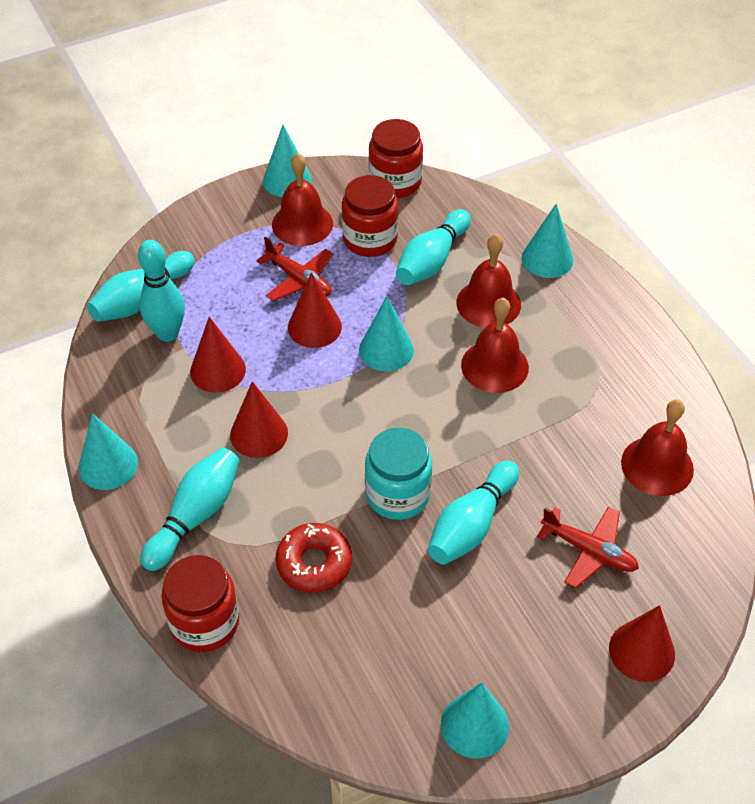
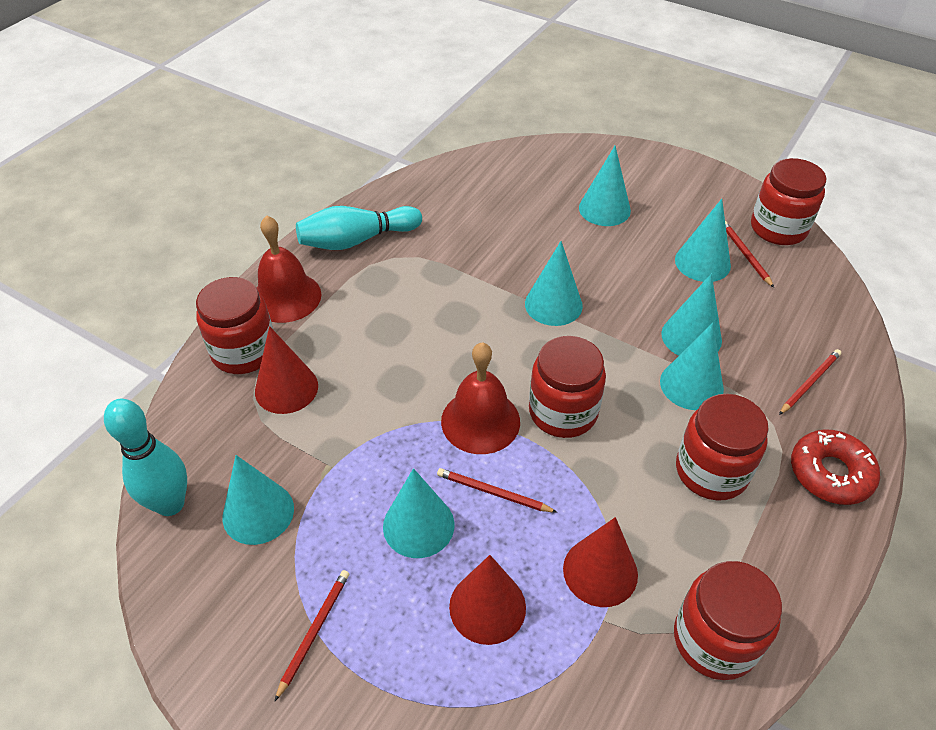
red bell: 4 -> 2
red cone: 4 -> 3
red jar: 3 -> 5
red pencil: 0 -> 4
red plane: 2 -> 0
turquoise bowling pin: 5 -> 2
turquoise cone: 5 -> 7
turquoise jar: 1 -> 0

